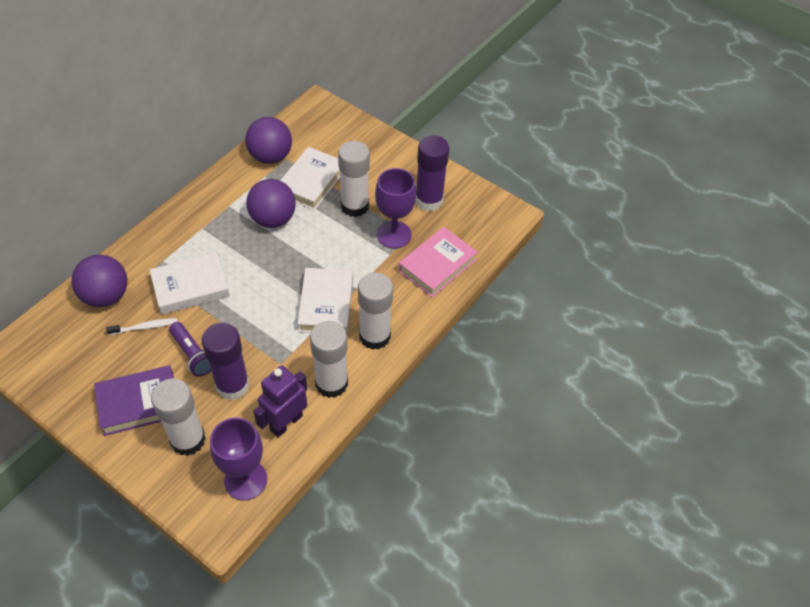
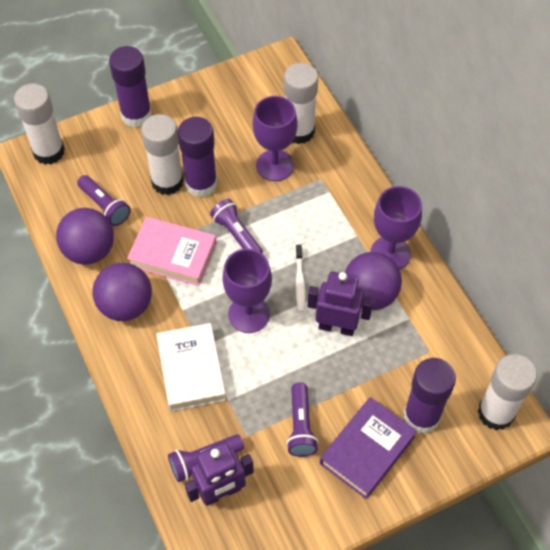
purple flashlight: 1 -> 4
purple glue stick: 2 -> 3
purple goblet: 2 -> 3
purple robot: 1 -> 2
white book: 3 -> 1

